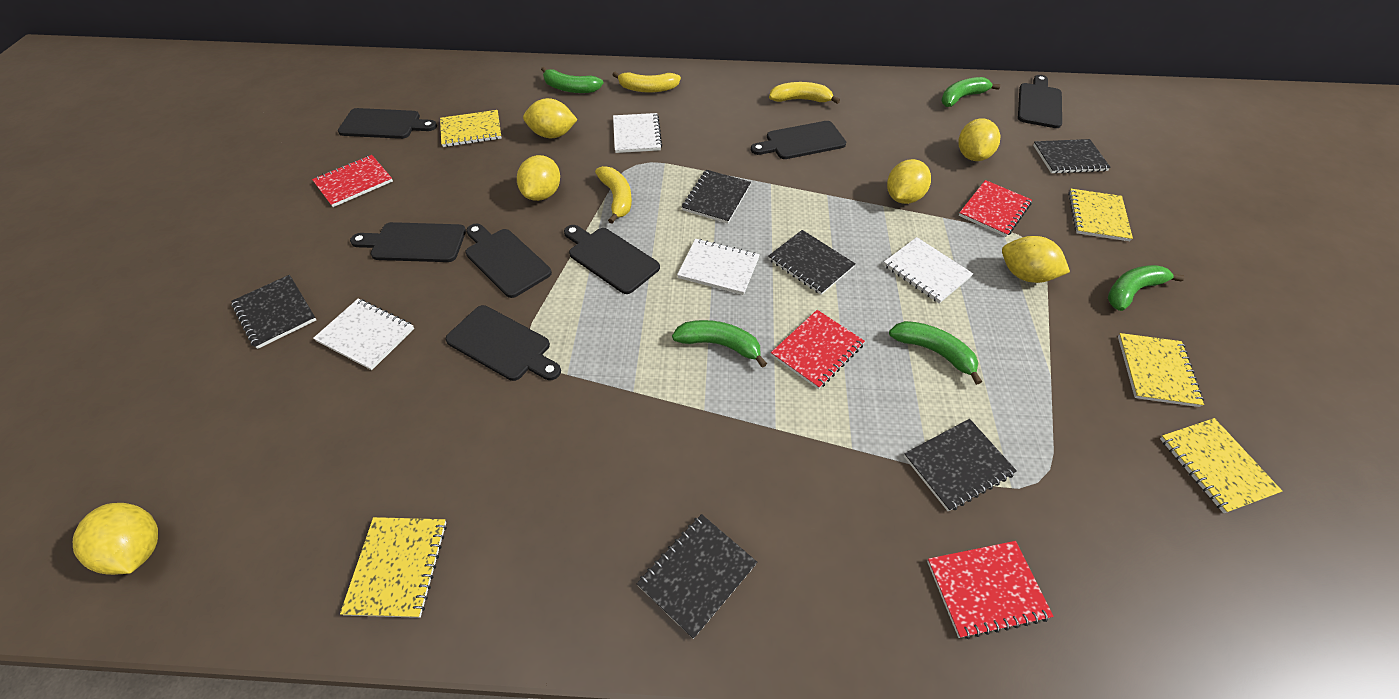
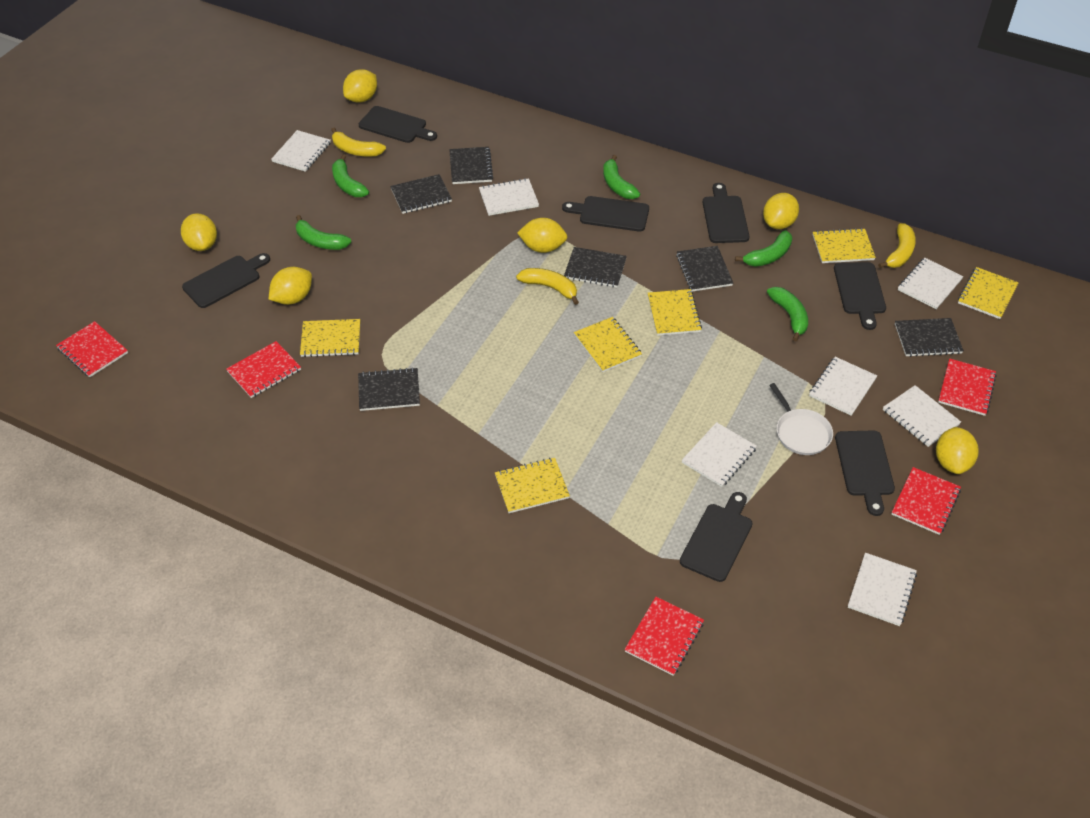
red notebook: 4 -> 5
white notebook: 4 -> 7
white pan: 0 -> 1
yellow notebook: 5 -> 6

